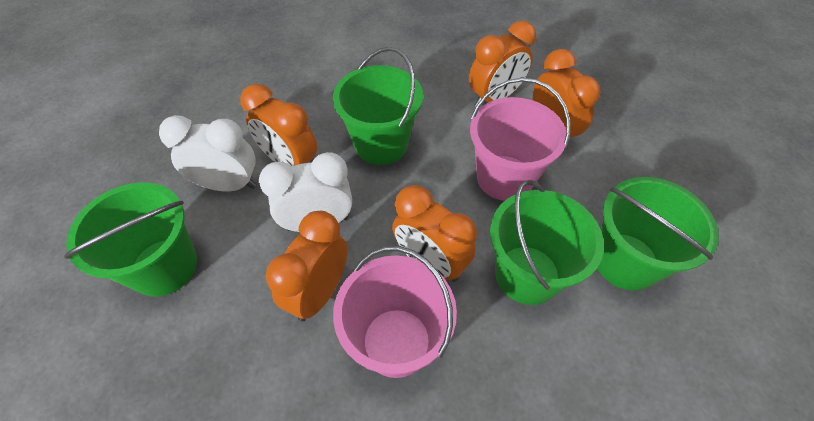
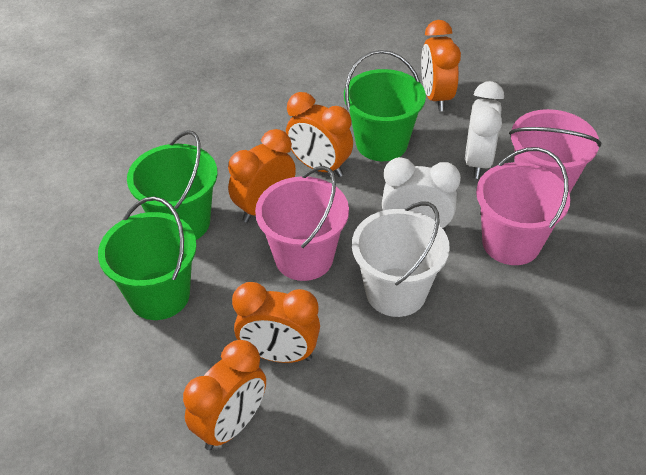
green bucket: 4 -> 3
pink bucket: 2 -> 3
white bucket: 0 -> 1

